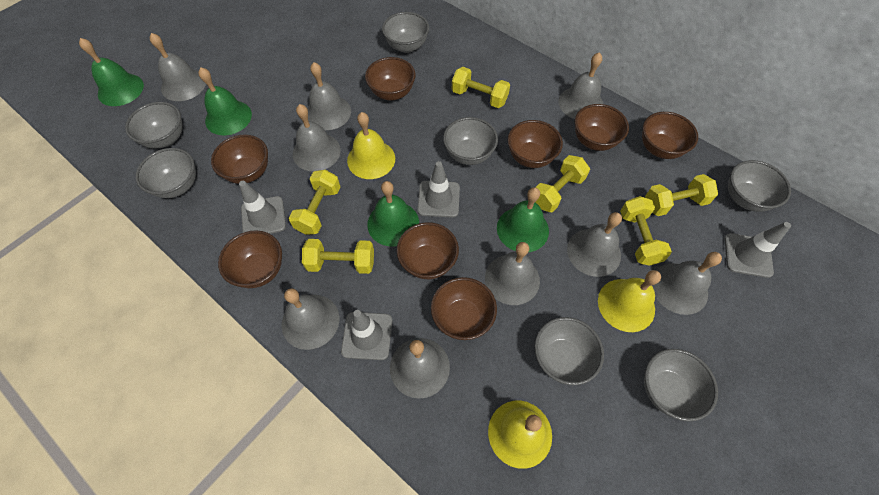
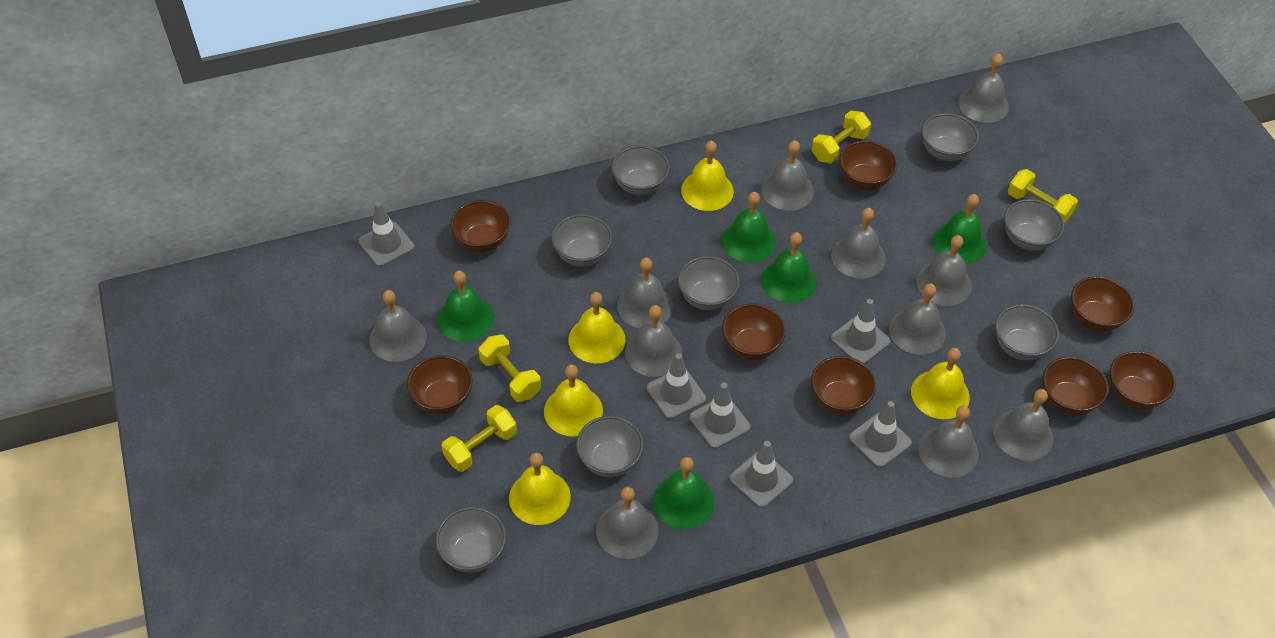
green bell: 4 -> 5
grey bell: 9 -> 11
grey bowl: 7 -> 8
grey traffic cone: 4 -> 6
yellow bell: 3 -> 5
yellow dumbbell: 6 -> 4

